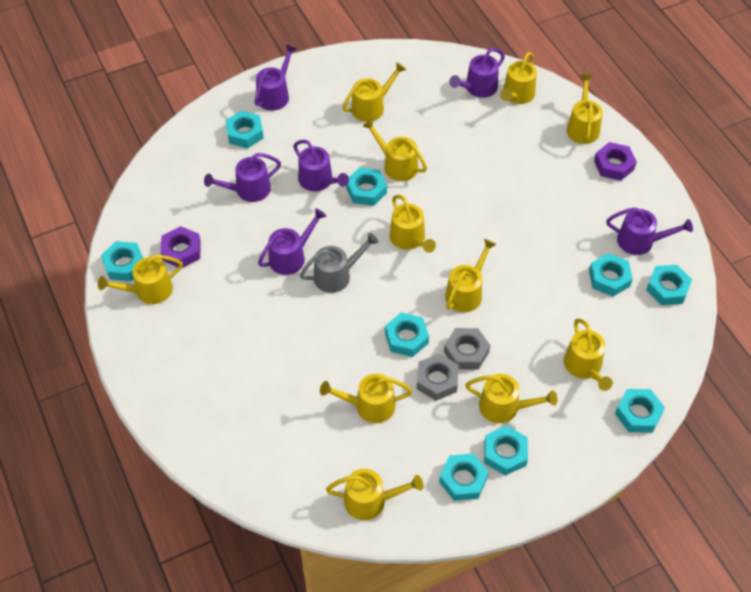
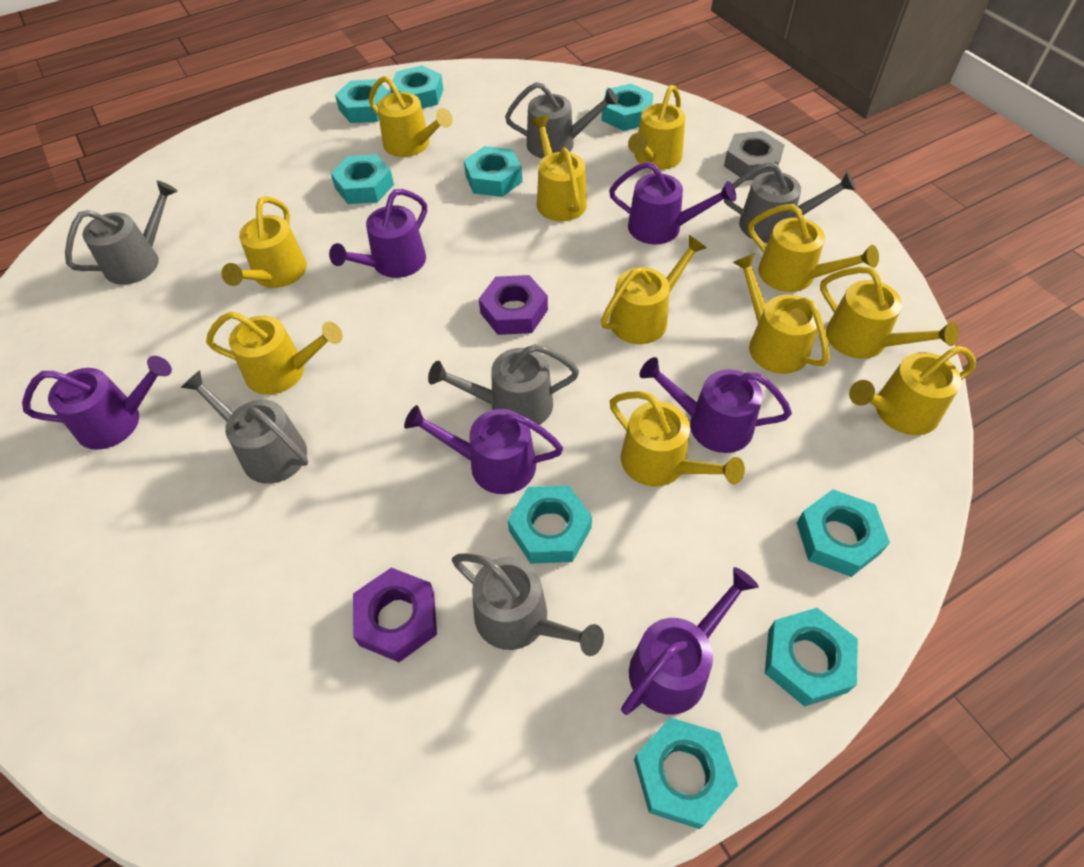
grey nut: 2 -> 1
grey watering can: 1 -> 6

